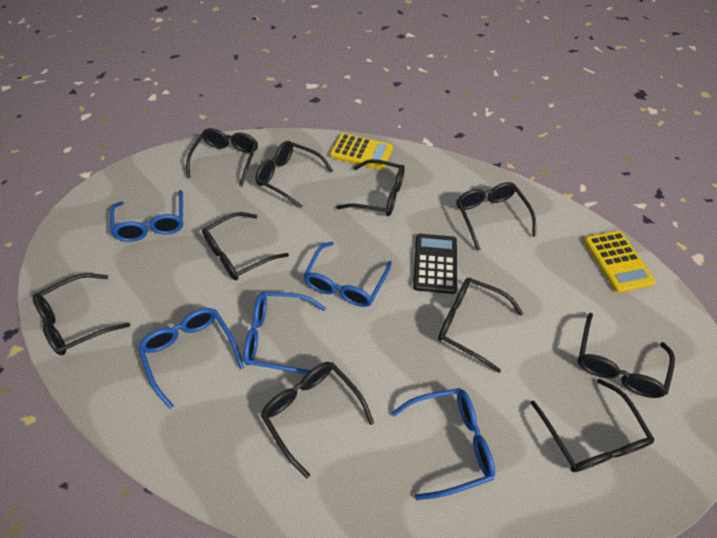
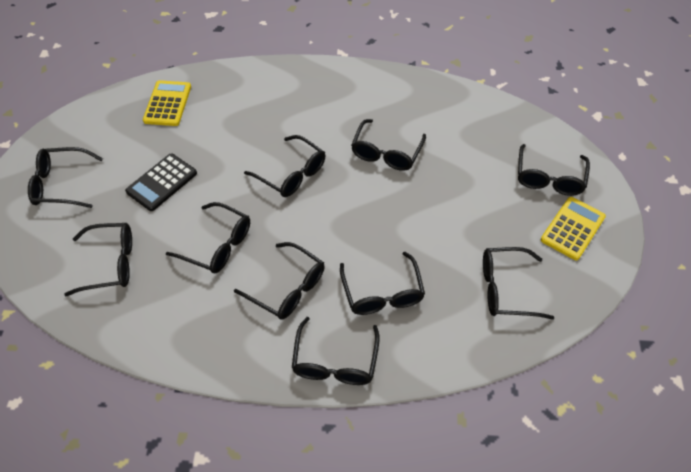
blue glasses: 5 -> 0

